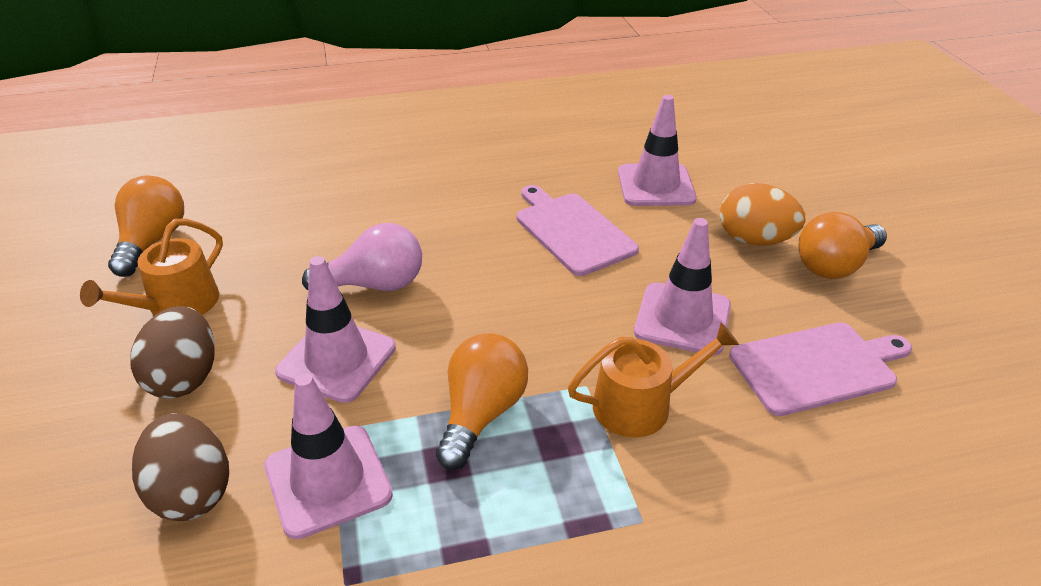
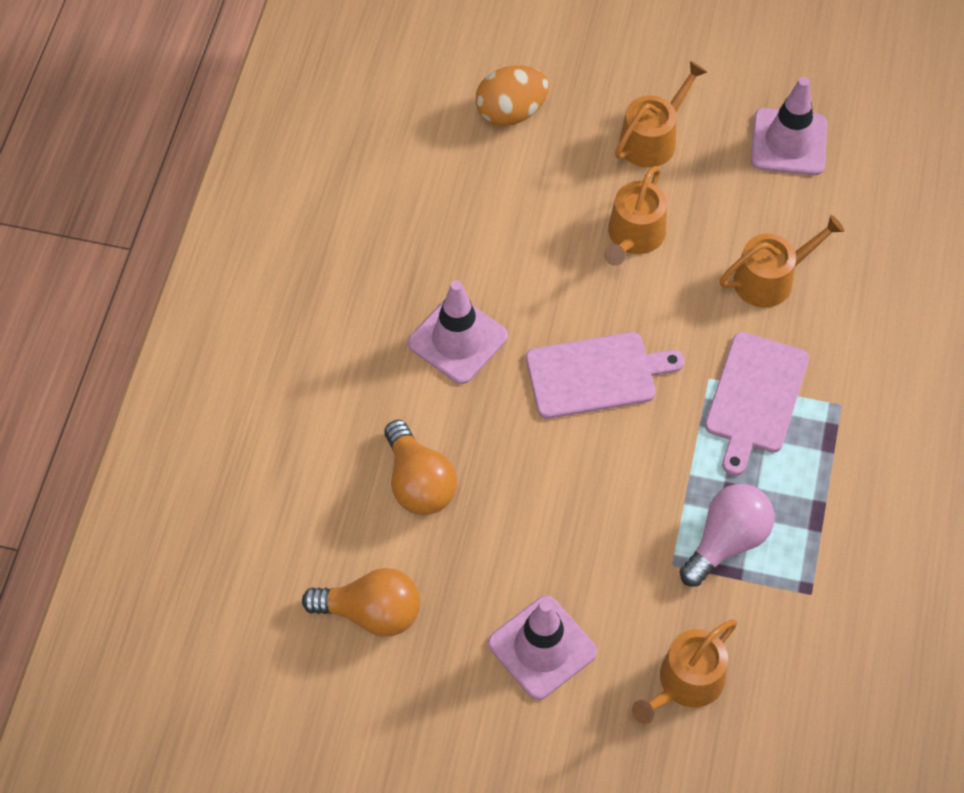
brown egg: 2 -> 0
orange light bulb: 3 -> 2
orange watering can: 2 -> 4
pink traffic cone: 4 -> 3

